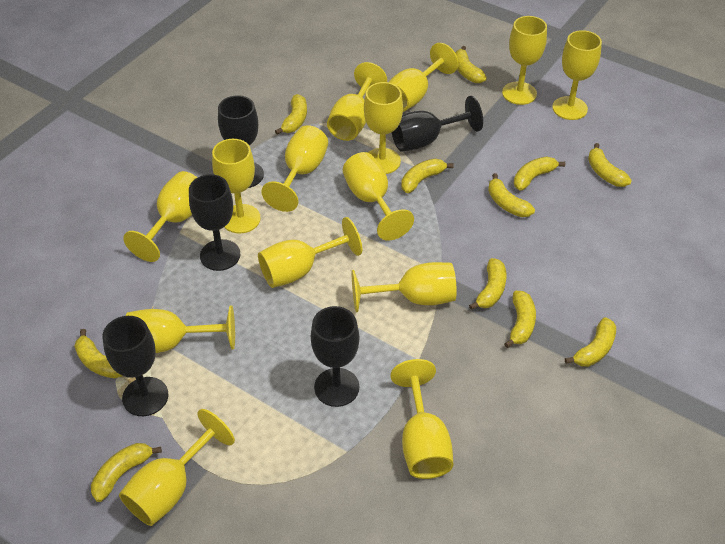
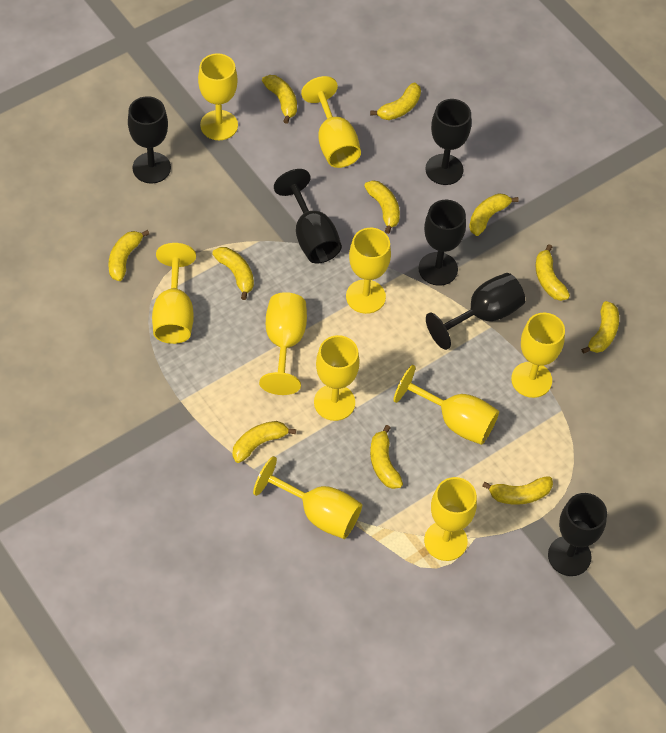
black goblet: 5 -> 6
yellow goblet: 14 -> 10

